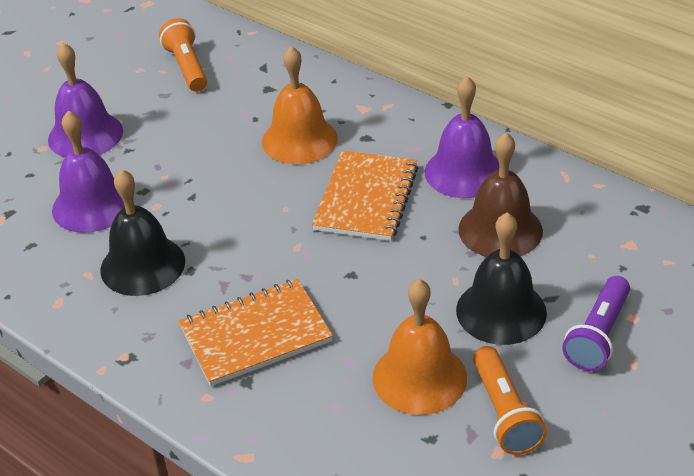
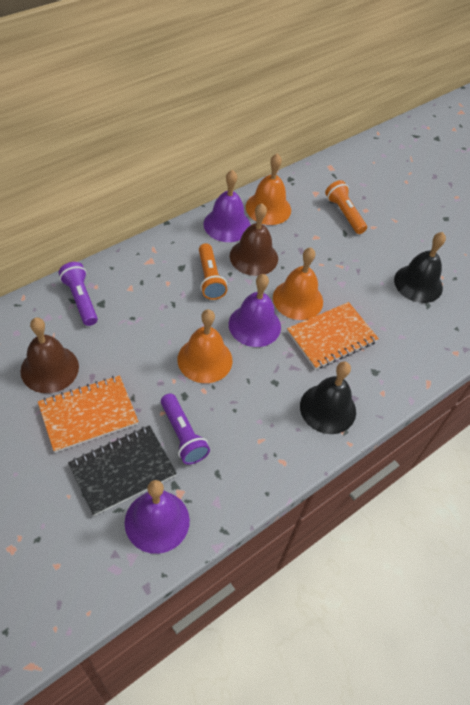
black notebook: 0 -> 1
brown bell: 1 -> 2
orange bell: 2 -> 3
purple flashlight: 1 -> 2

